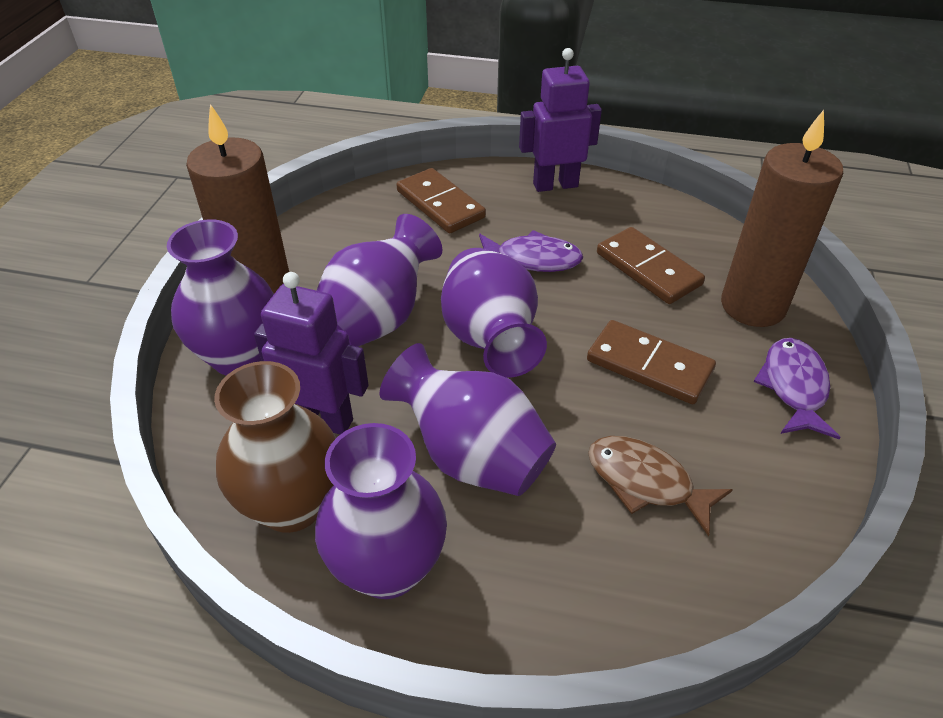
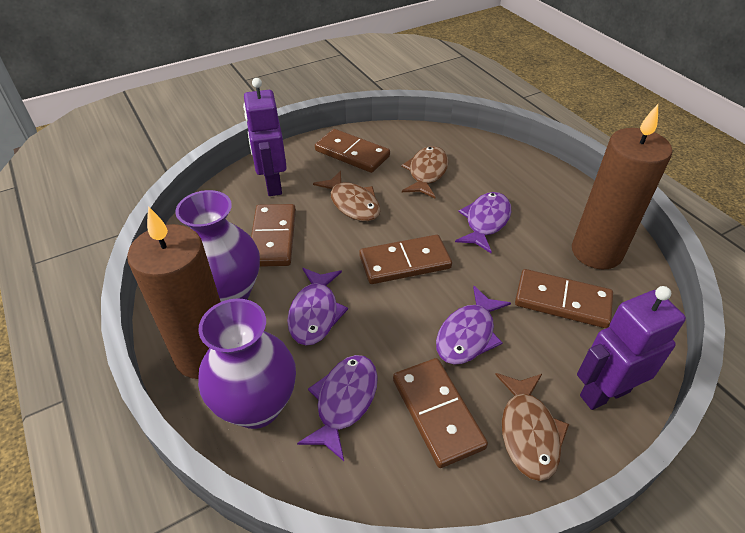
brown domino: 3 -> 5
brown fish: 1 -> 3
brown vase: 1 -> 0
purple fish: 2 -> 4
purple vase: 5 -> 2

